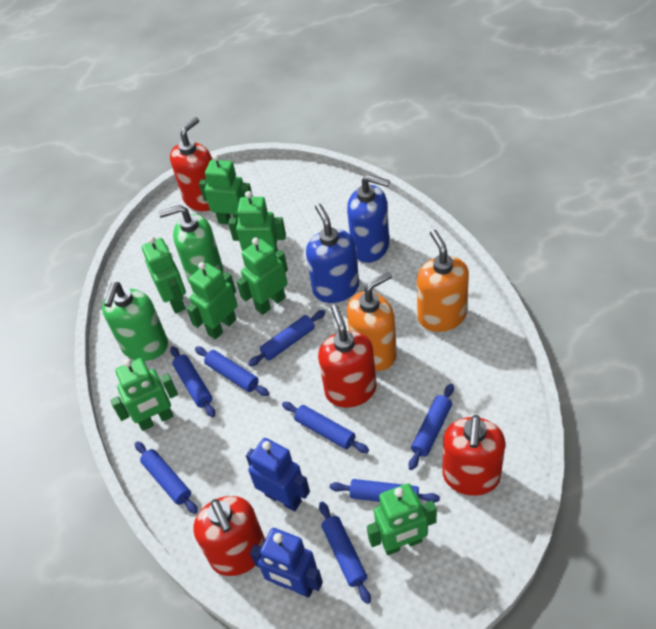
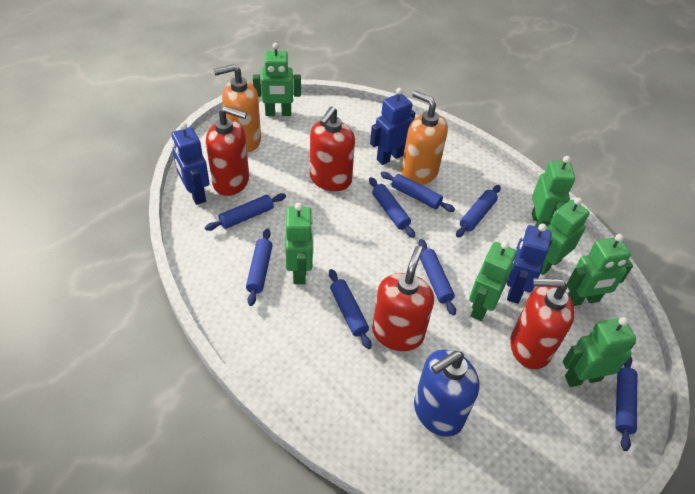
blue robot: 2 -> 3
blue soap dispenser: 2 -> 1
green soap dispenser: 2 -> 0

